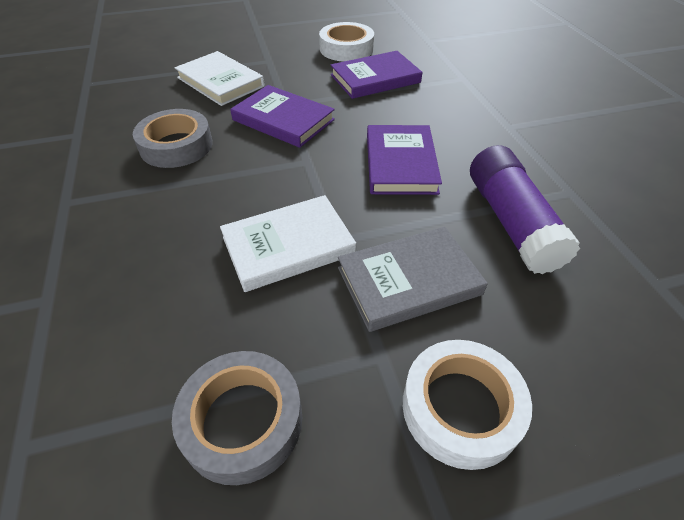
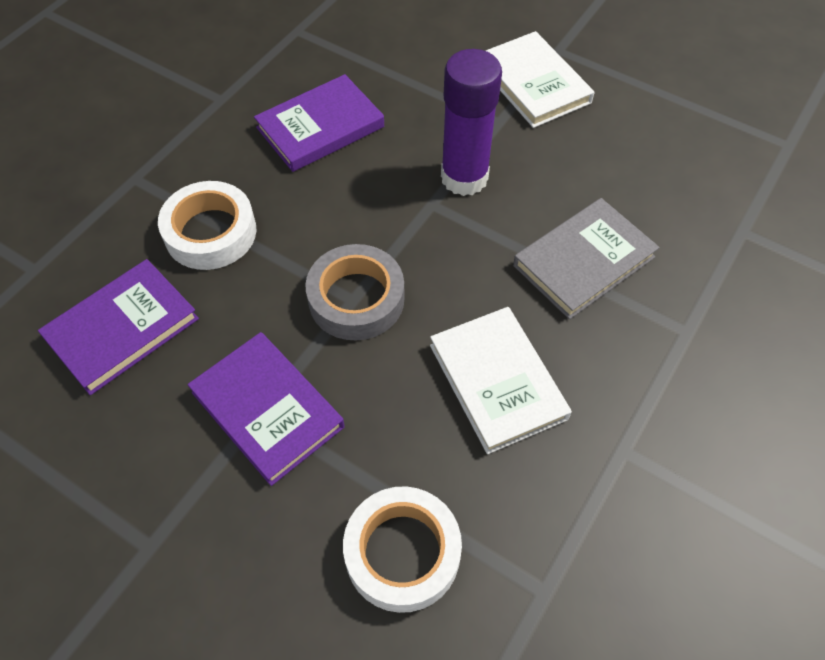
grey tape: 2 -> 1

